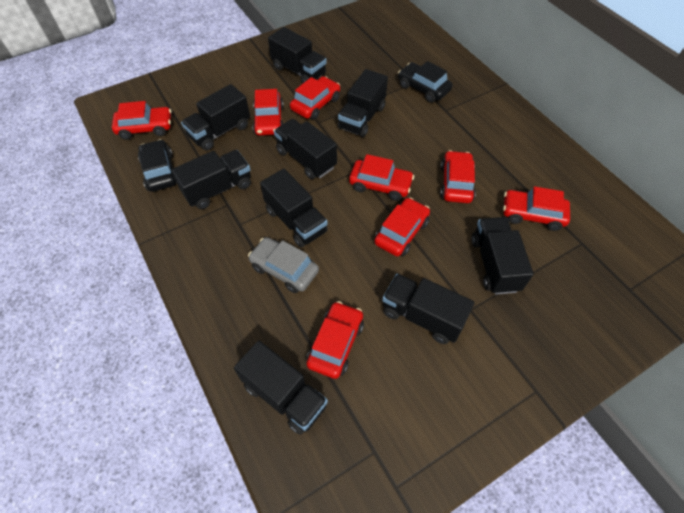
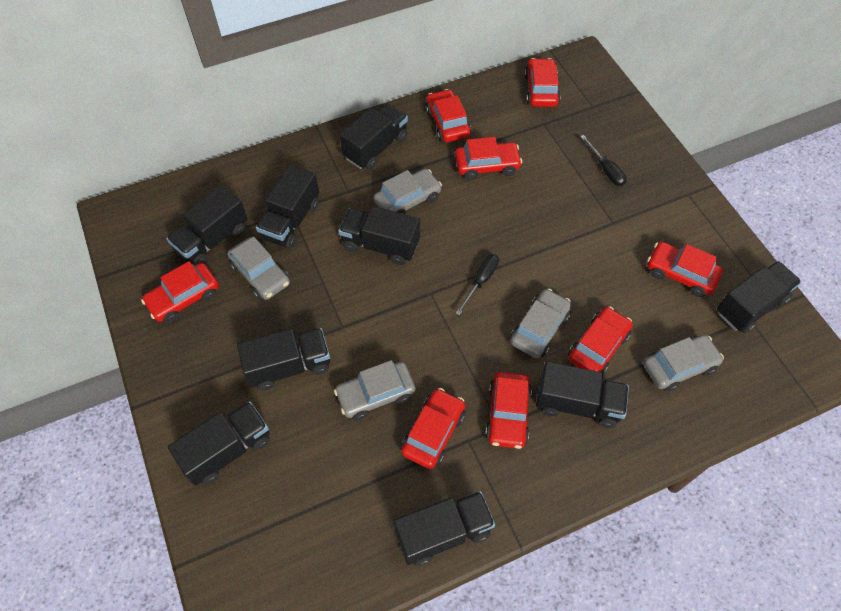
black car: 2 -> 0
black screwdriver: 0 -> 2
grey car: 1 -> 5

